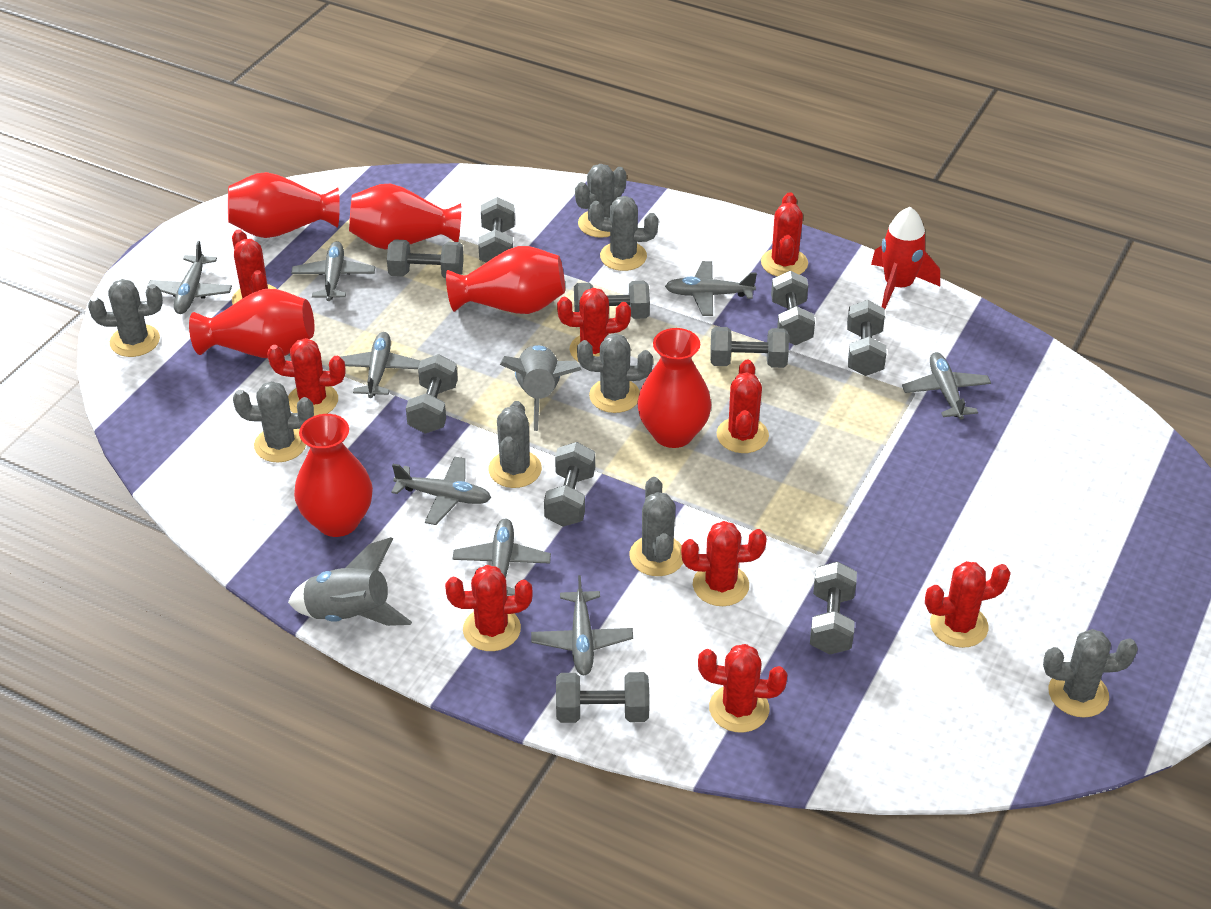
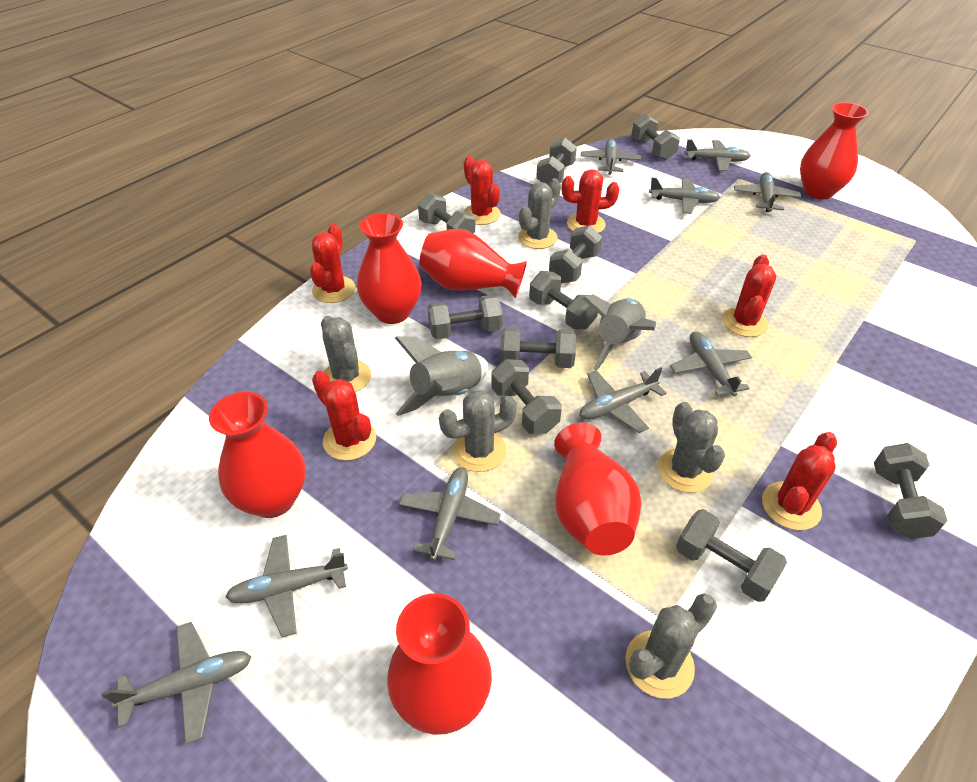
grey cactus: 8 -> 5
grey plane: 8 -> 9
red cactus: 9 -> 6
red rocket: 1 -> 0

